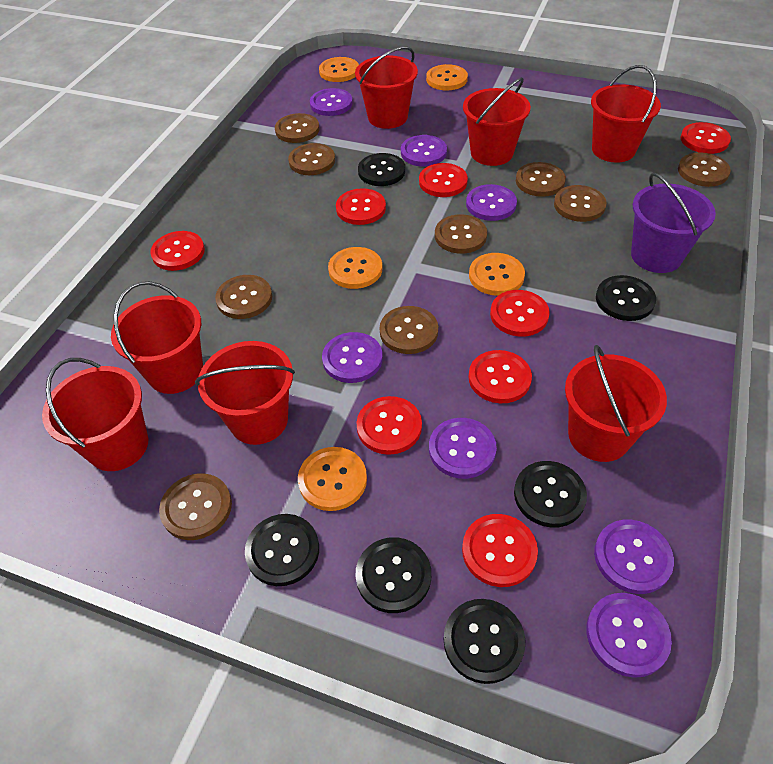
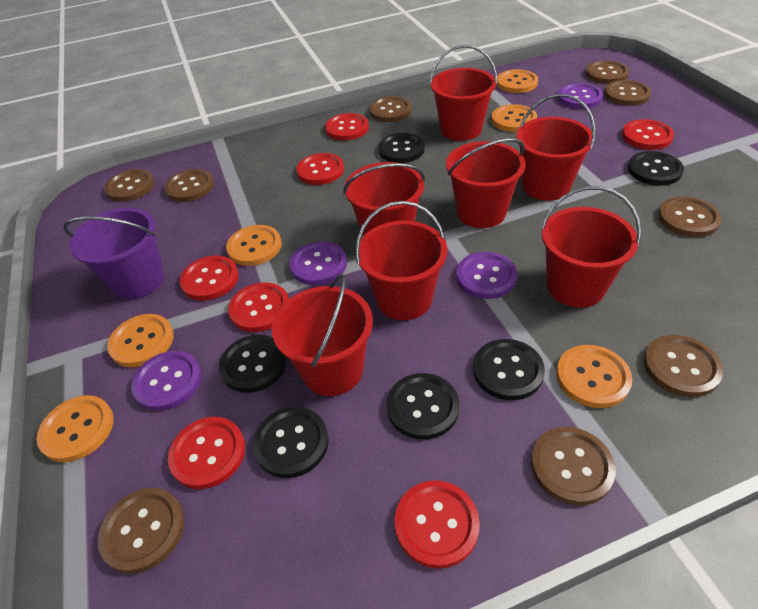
orange button: 5 -> 6
purple button: 7 -> 4
red button: 8 -> 7

